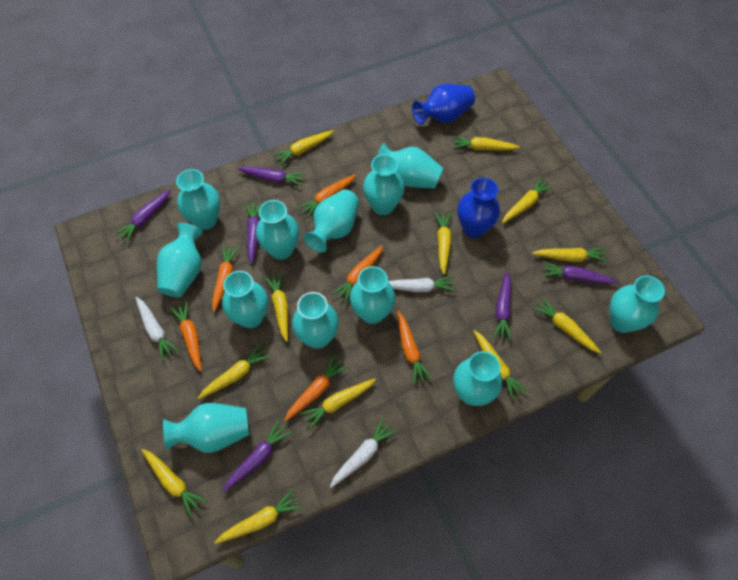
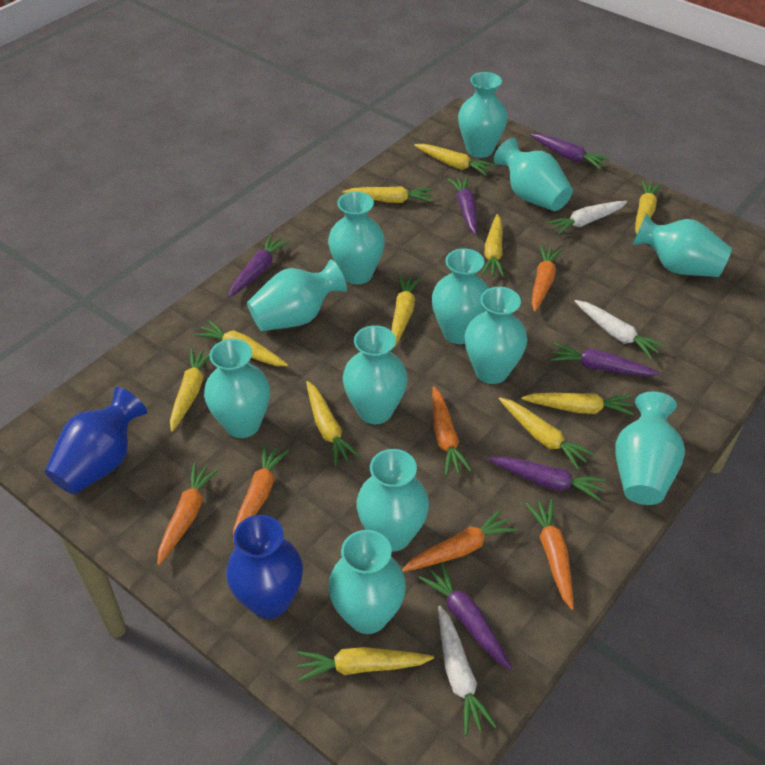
yellow carrot: 12 -> 11

